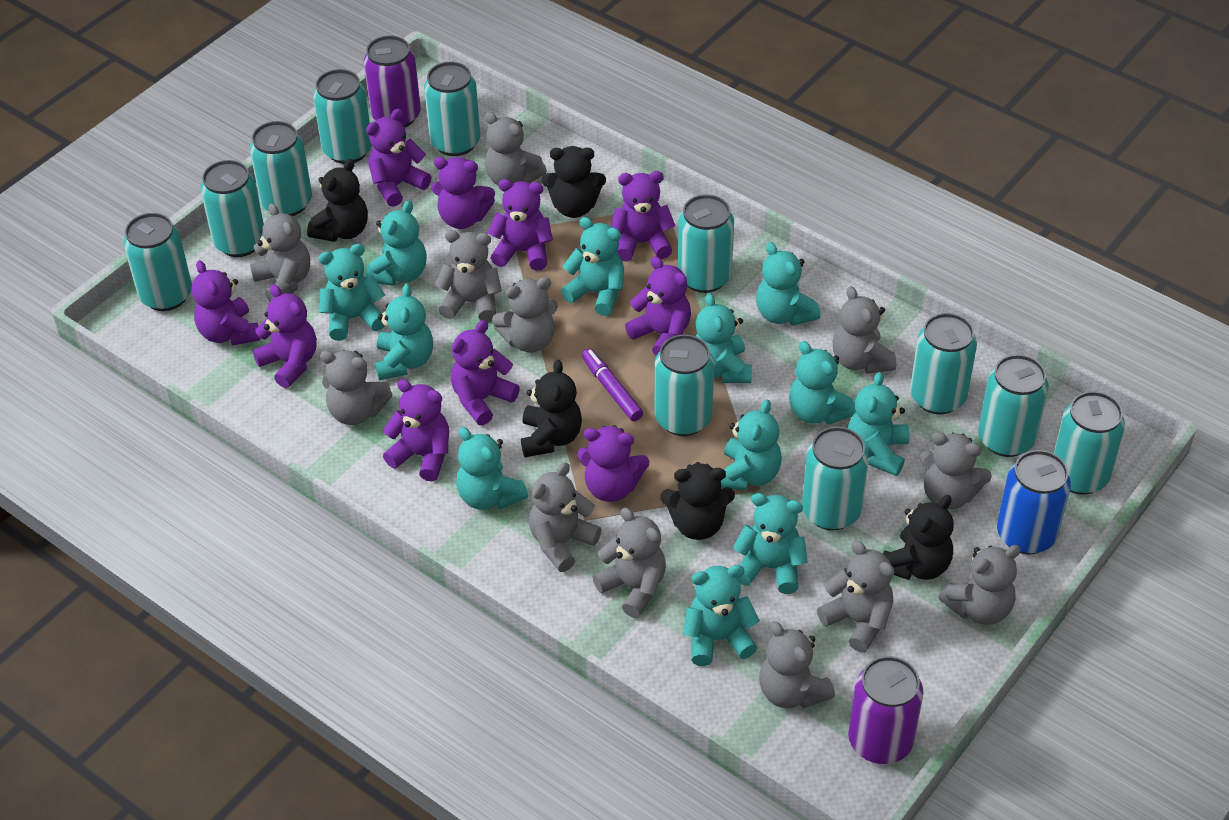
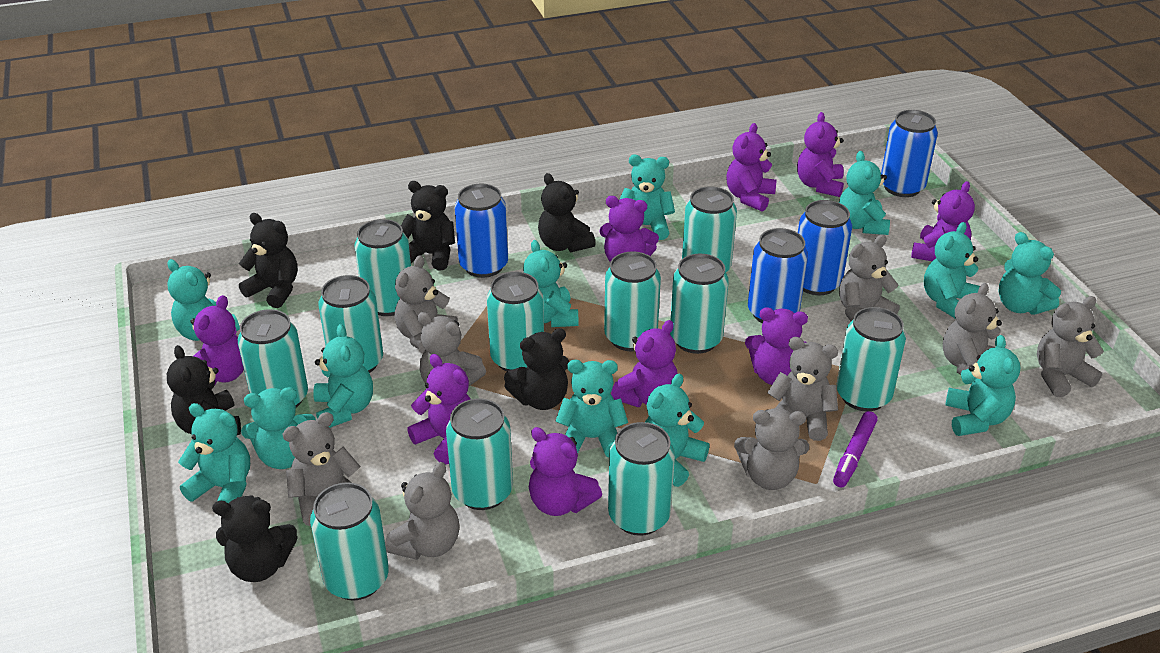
black teddy bear: 5 -> 6
blue can: 1 -> 4
grey teddy bear: 12 -> 9
purple can: 2 -> 0
purple teddy bear: 10 -> 9

